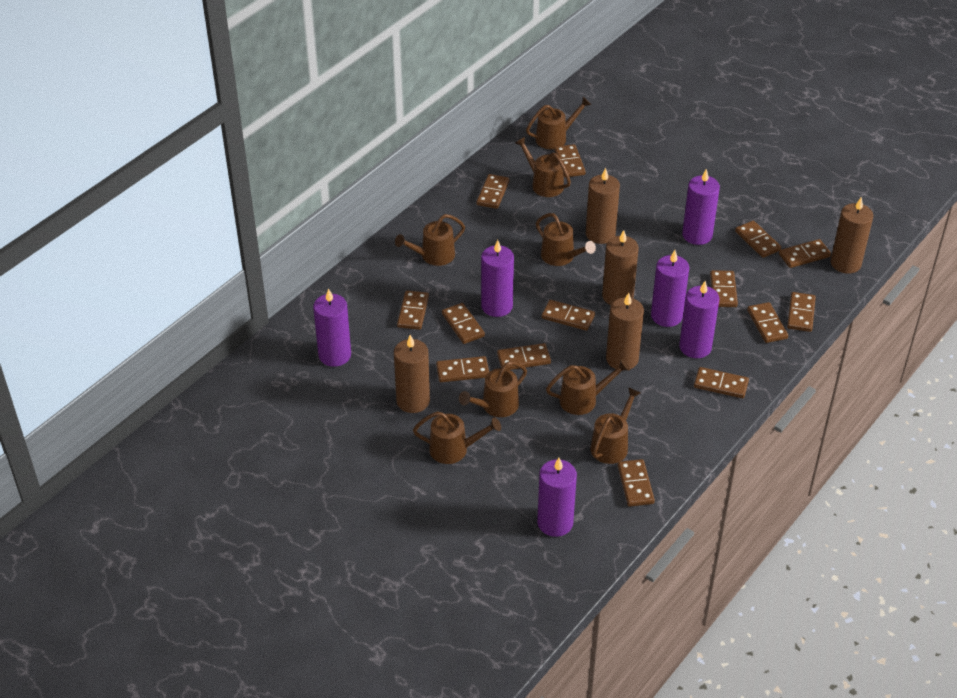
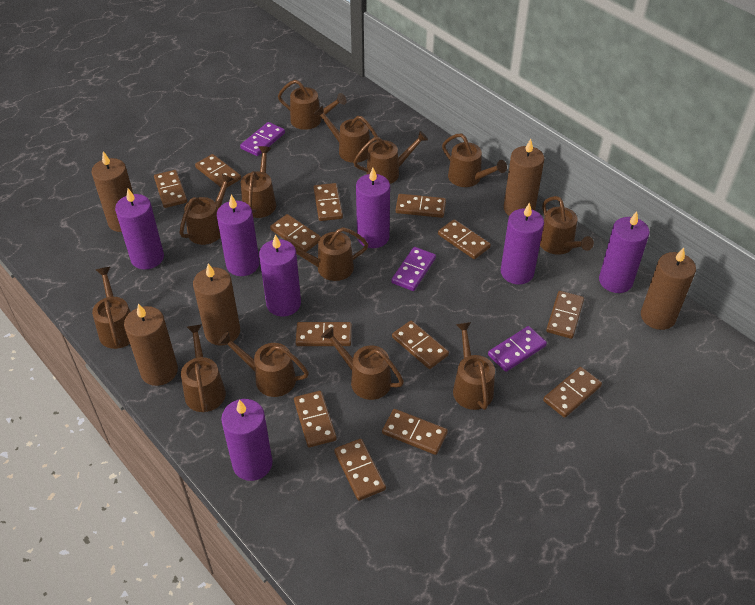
brown domino: 14 -> 13
brown watering can: 8 -> 13
purple candle: 6 -> 7
purple domino: 0 -> 3

